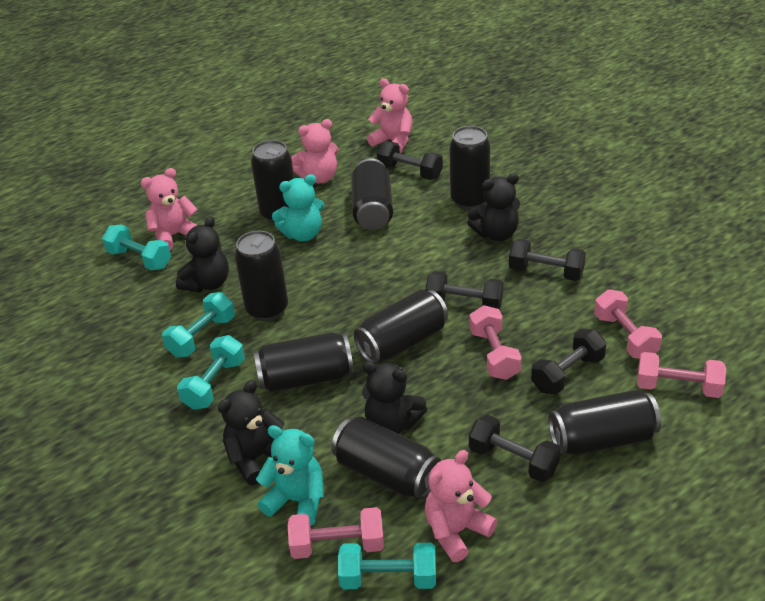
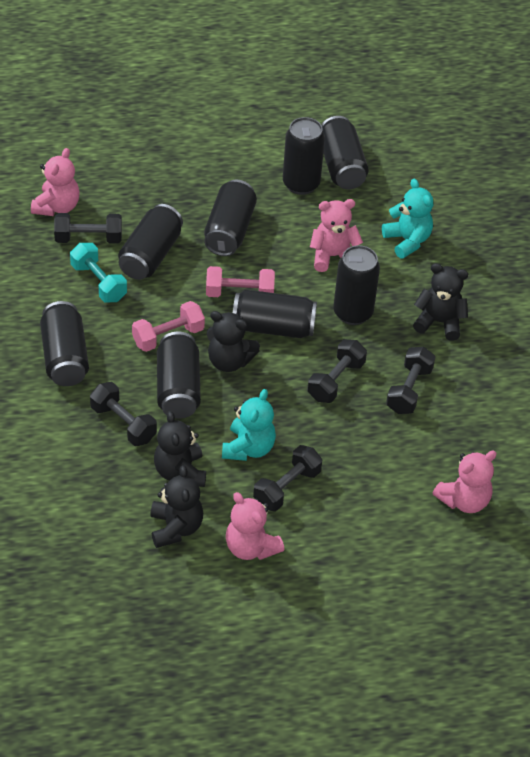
pink dumbbell: 4 -> 2
turquoise dumbbell: 4 -> 1

